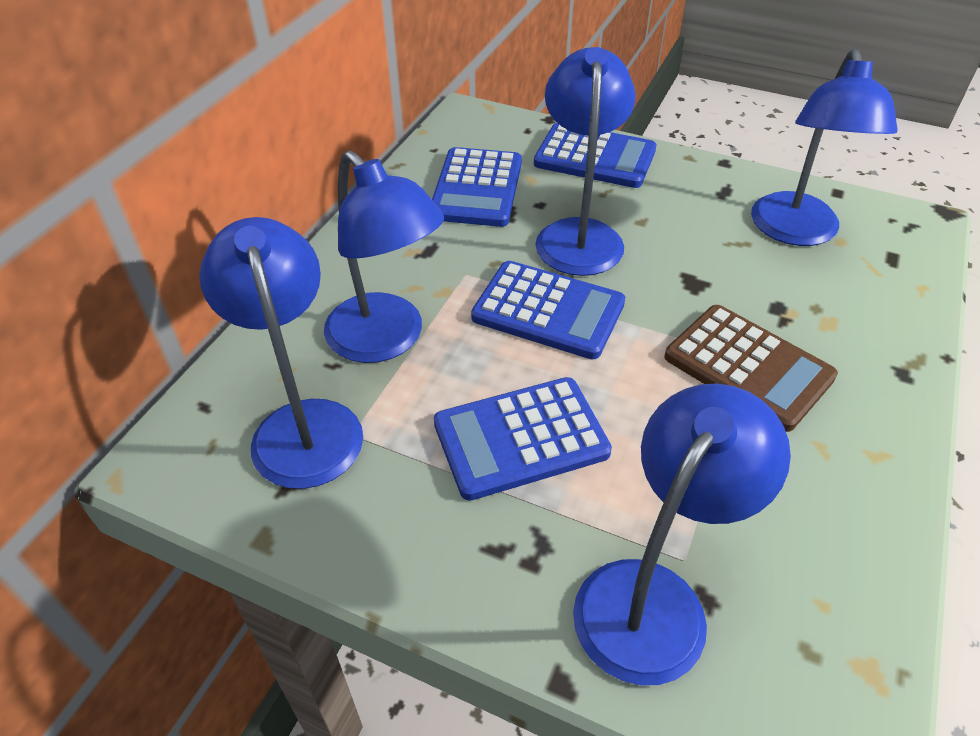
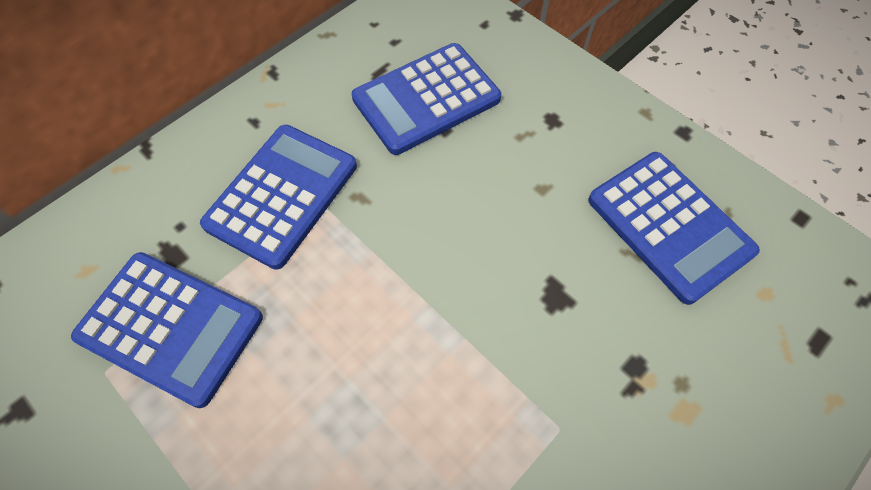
blue lamp: 5 -> 0
brown calculator: 1 -> 0

